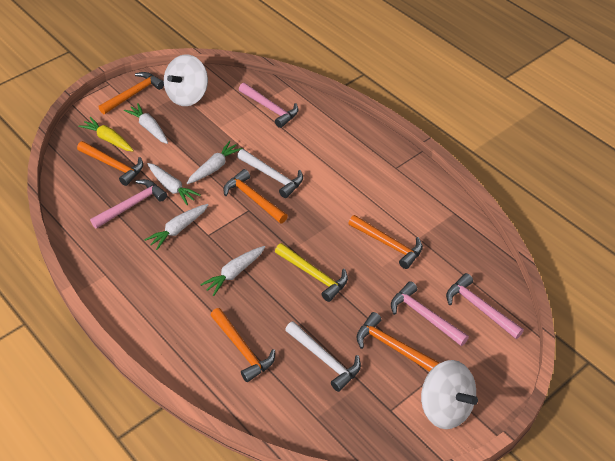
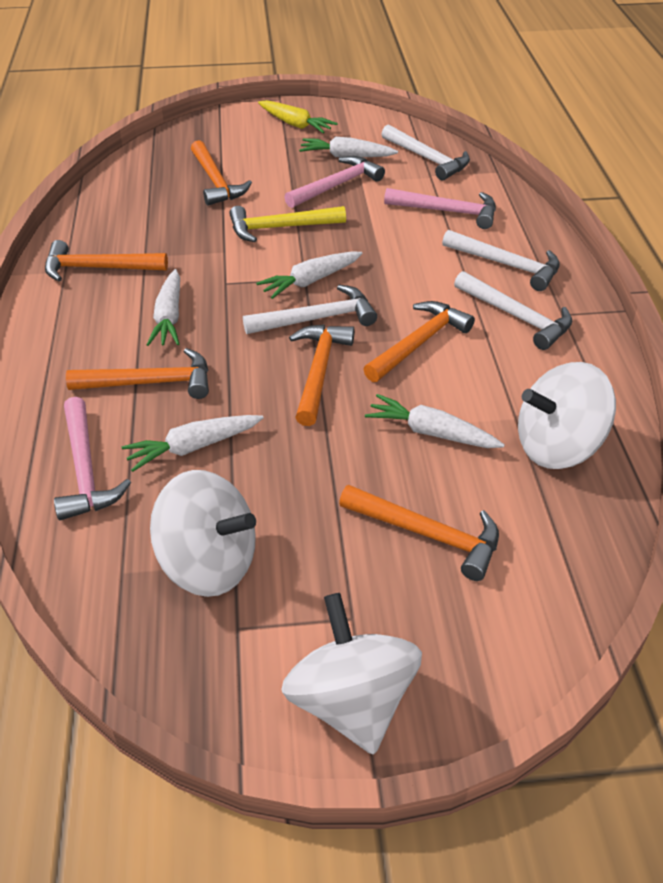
pink hammer: 4 -> 3
white hammer: 2 -> 4
white spinning top: 2 -> 3

